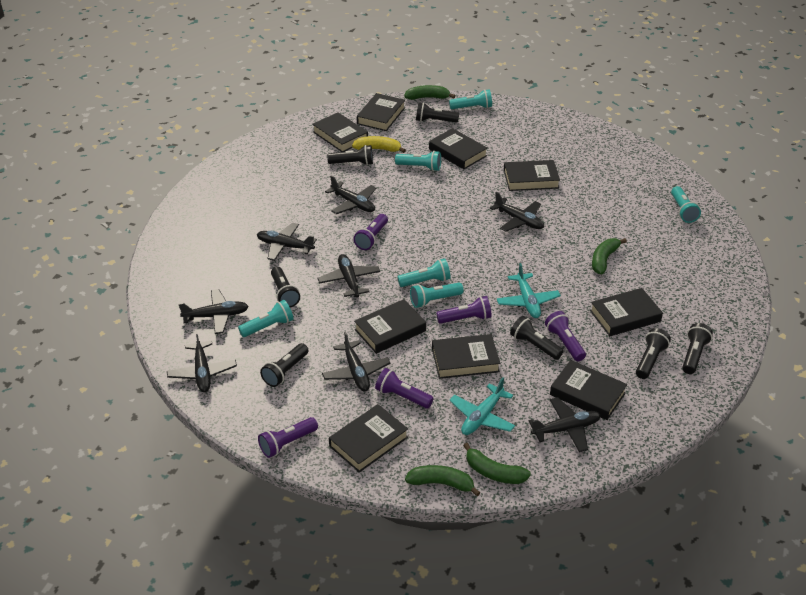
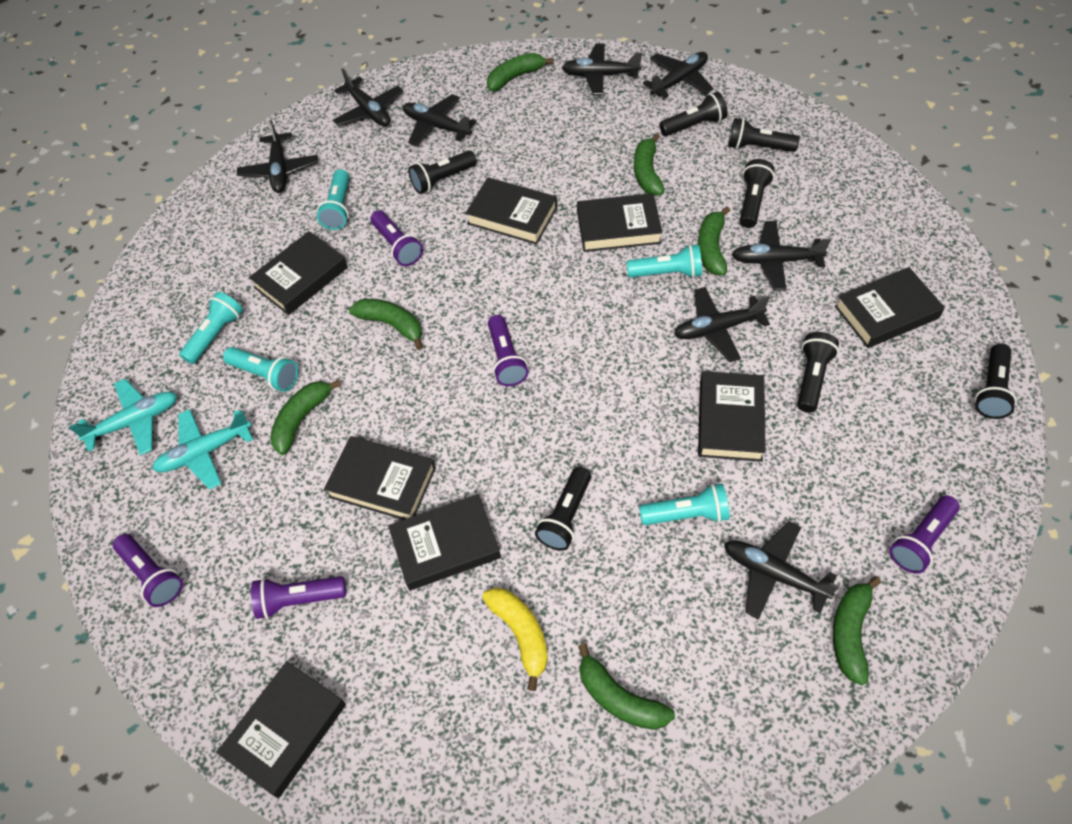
black book: 9 -> 8
green banana: 4 -> 7
turquoise flashlight: 6 -> 5

